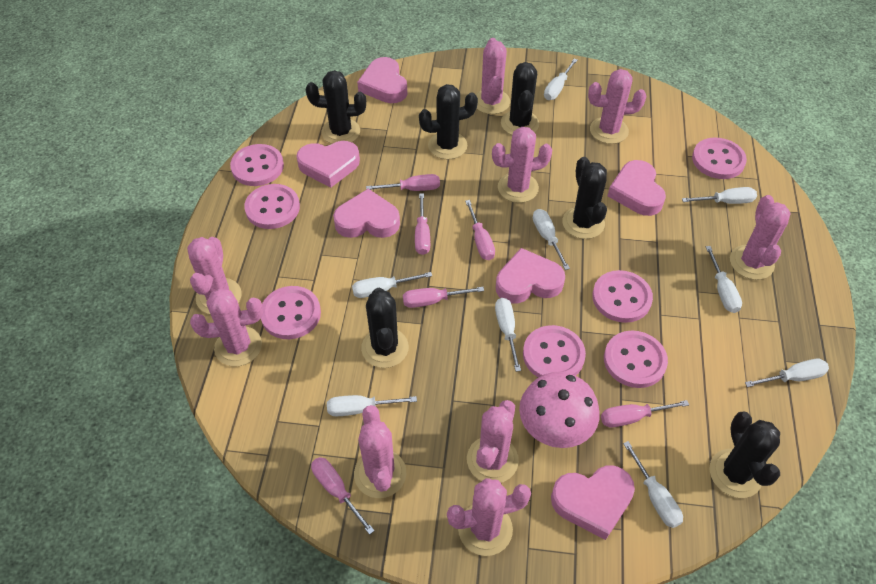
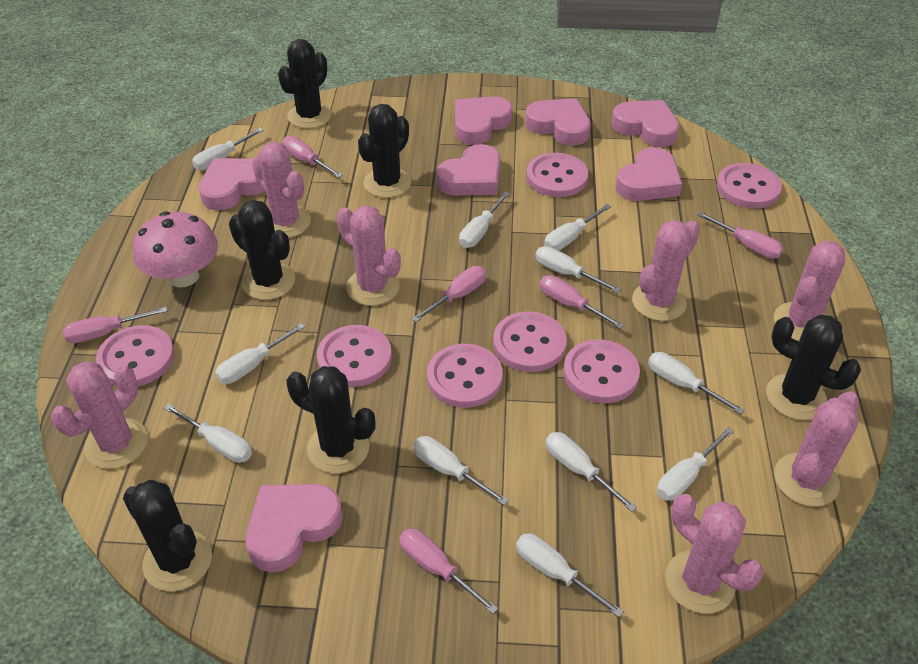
pink cactus: 9 -> 7
pink heart: 6 -> 7
white screwdriver: 9 -> 11

